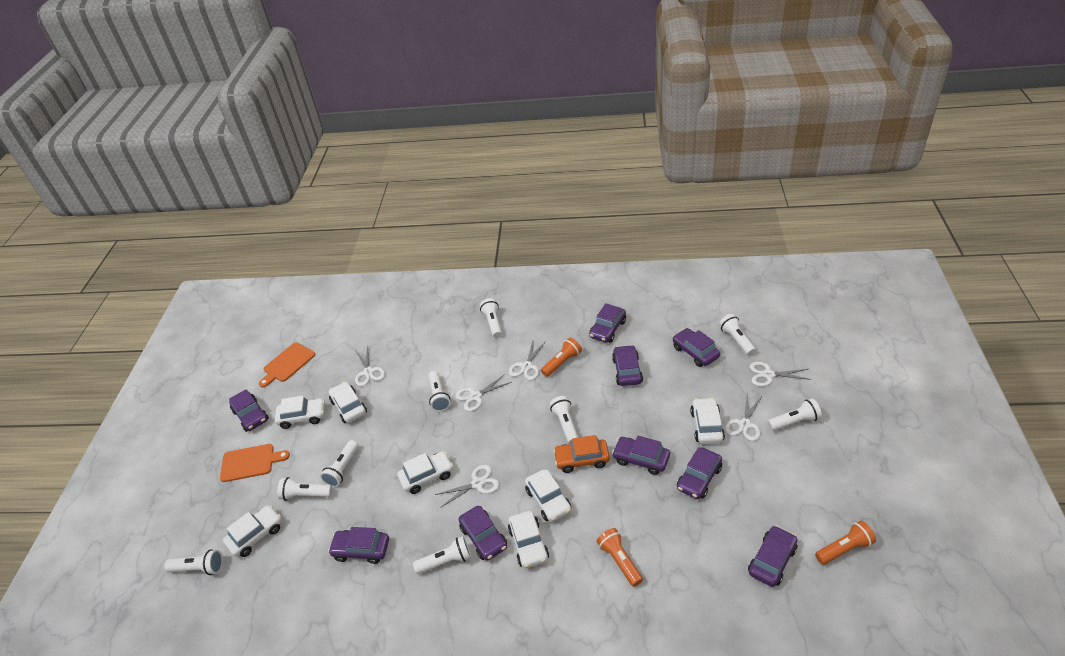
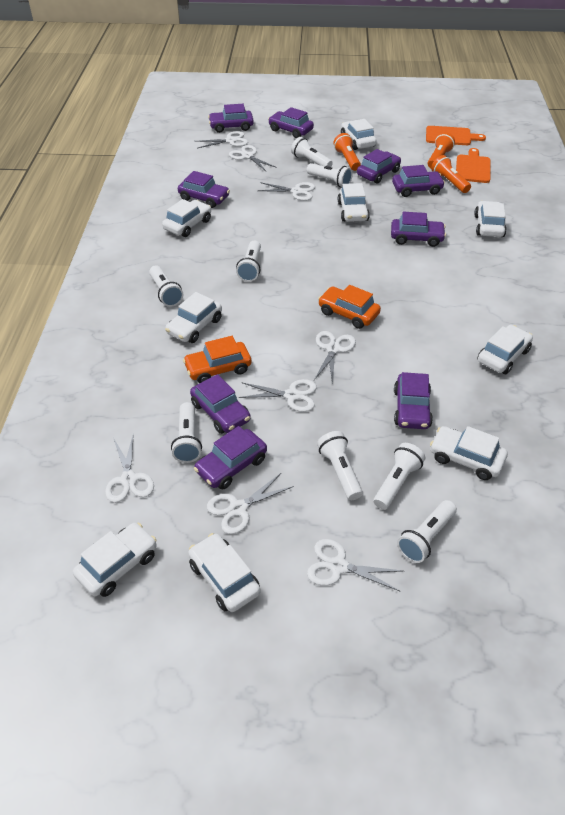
orange car: 1 -> 2
white car: 7 -> 9
white flashlight: 9 -> 8
white scissors: 6 -> 8

